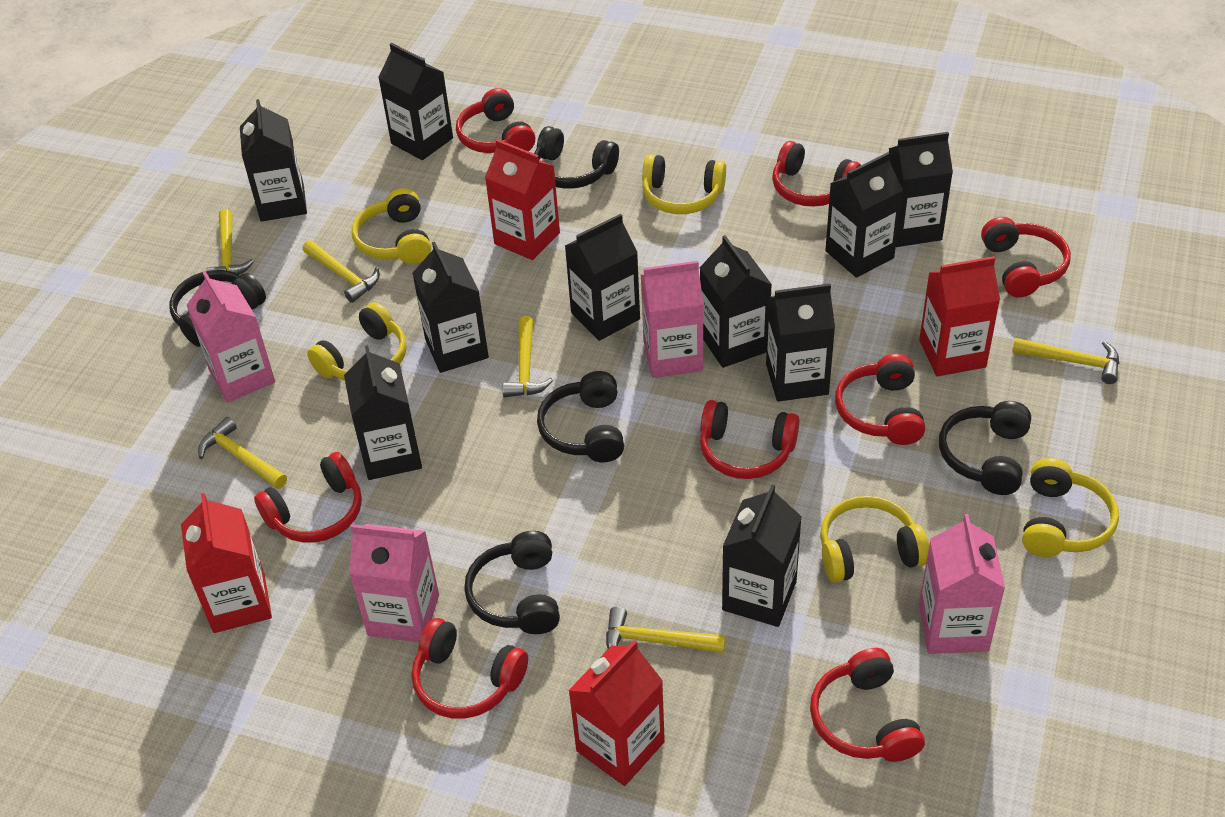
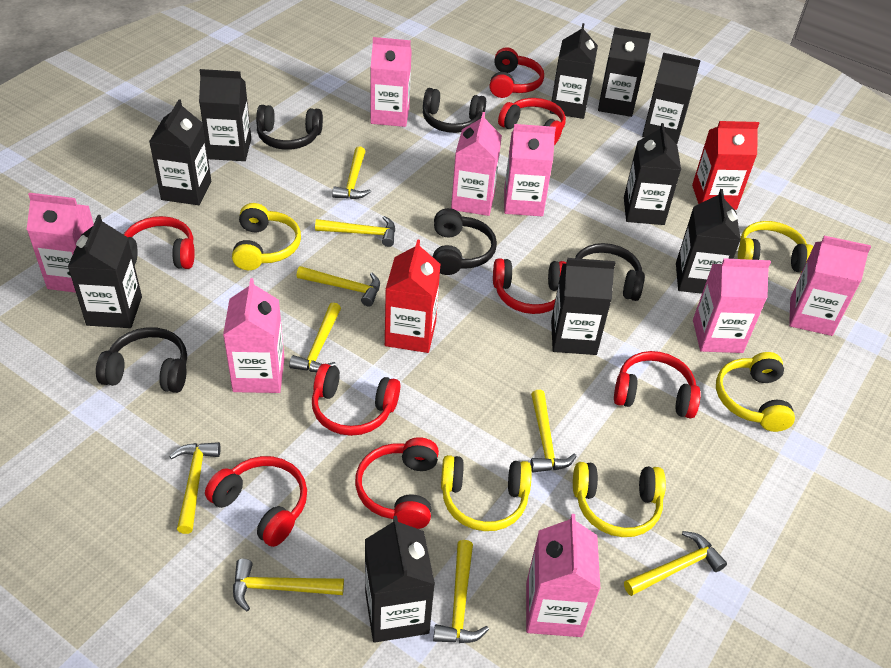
pink carton: 4 -> 8
red carton: 4 -> 2
yellow hammer: 6 -> 9

